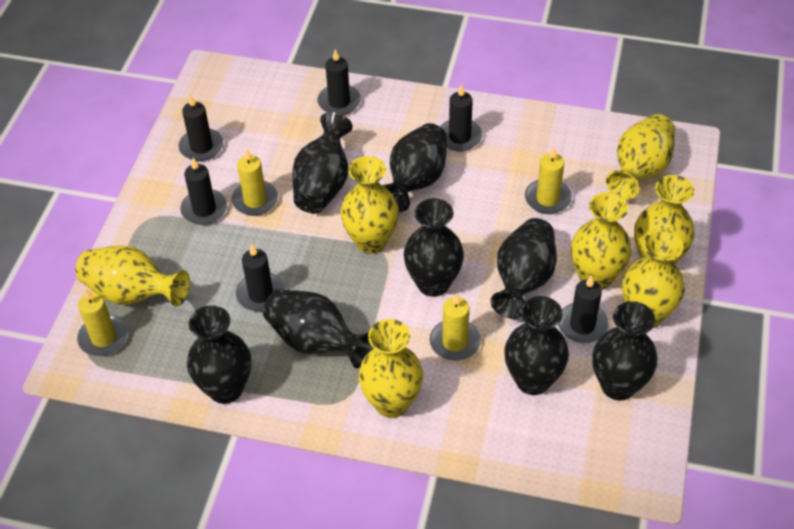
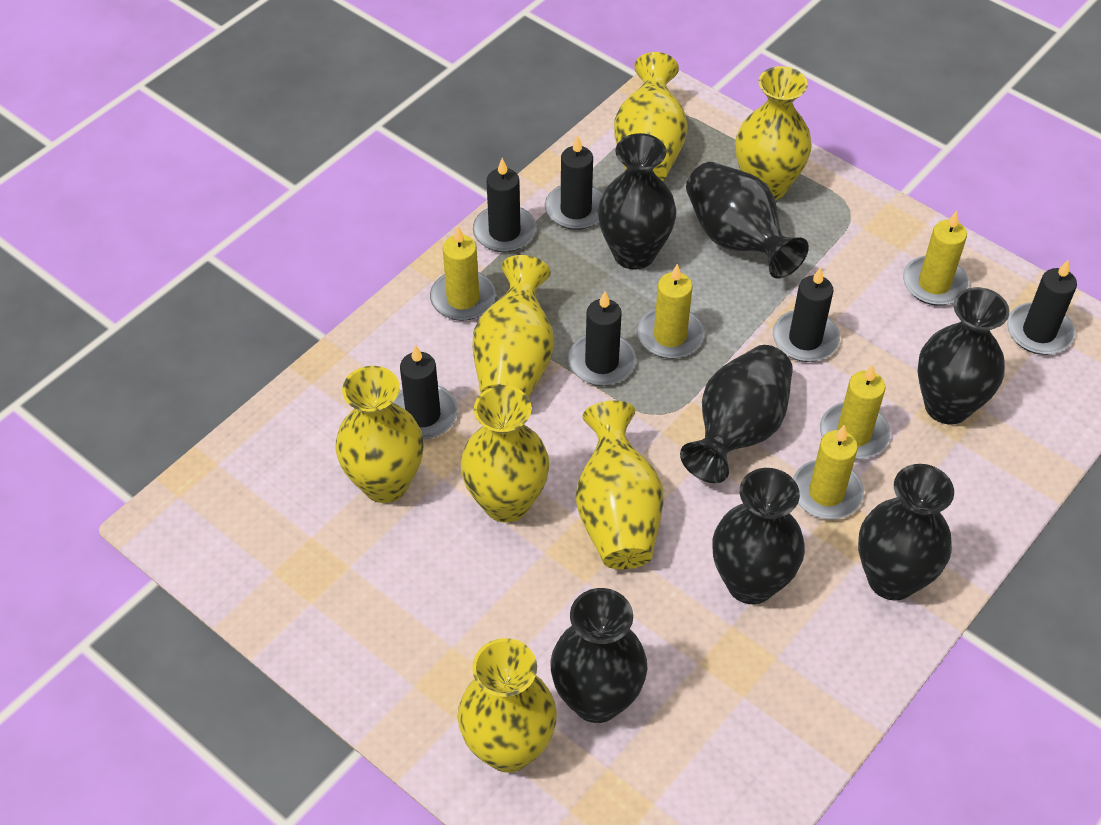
black vase: 8 -> 7
yellow candle: 4 -> 5

